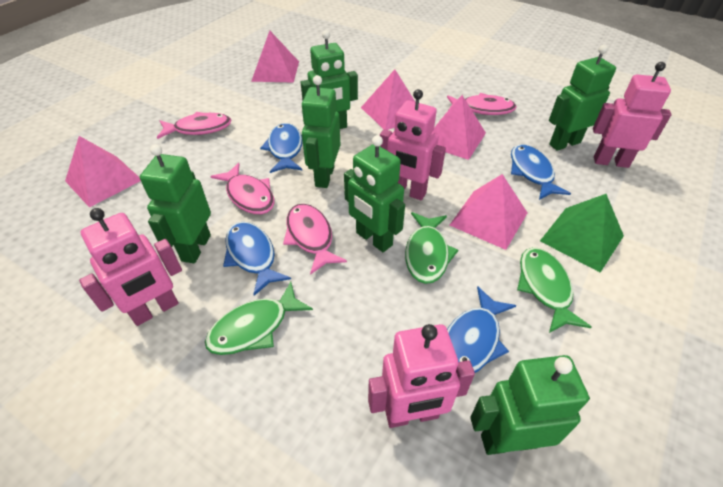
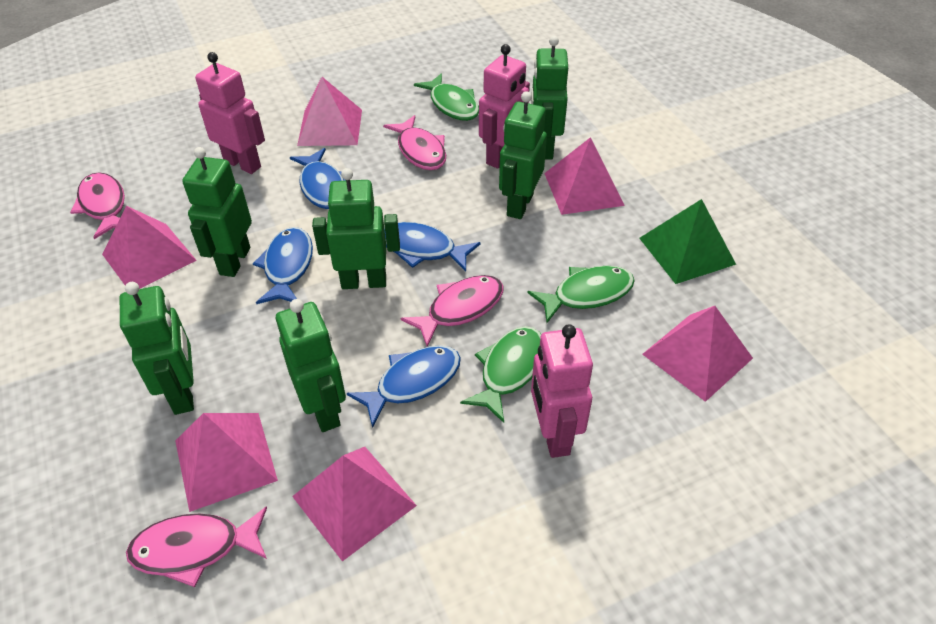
pink pyramid: 5 -> 6
pink robot: 4 -> 3

